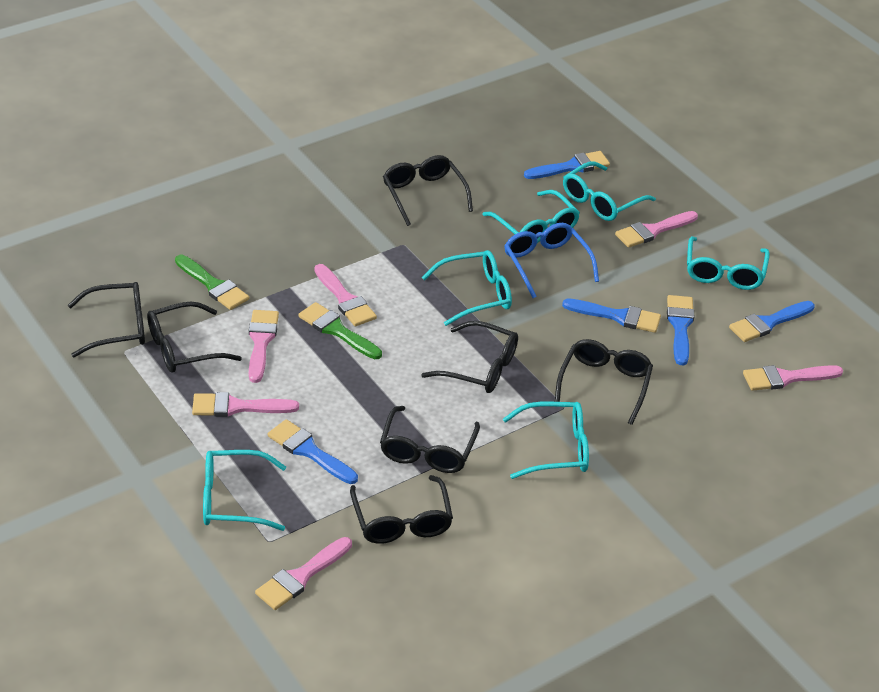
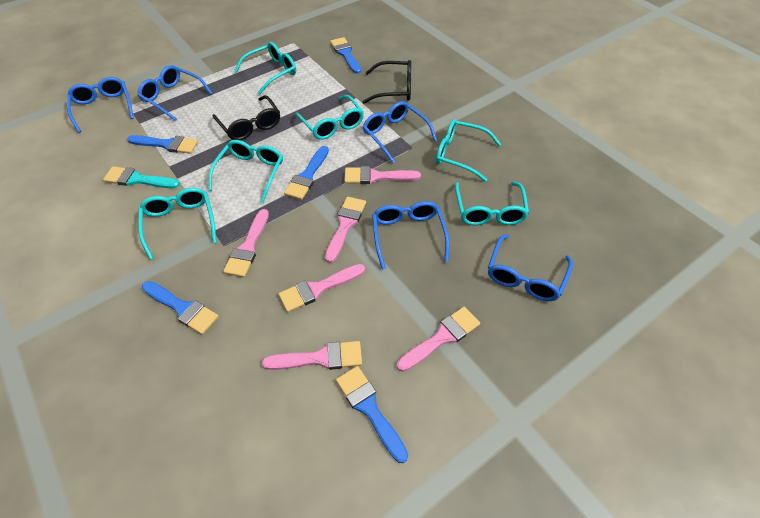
black glasses: 7 -> 2
blue glasses: 1 -> 5
green brush: 2 -> 0
turquoise brush: 0 -> 1

